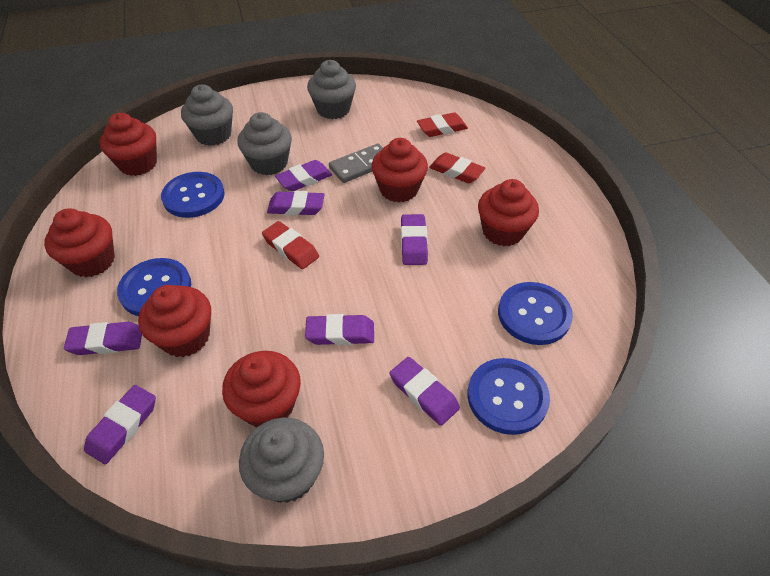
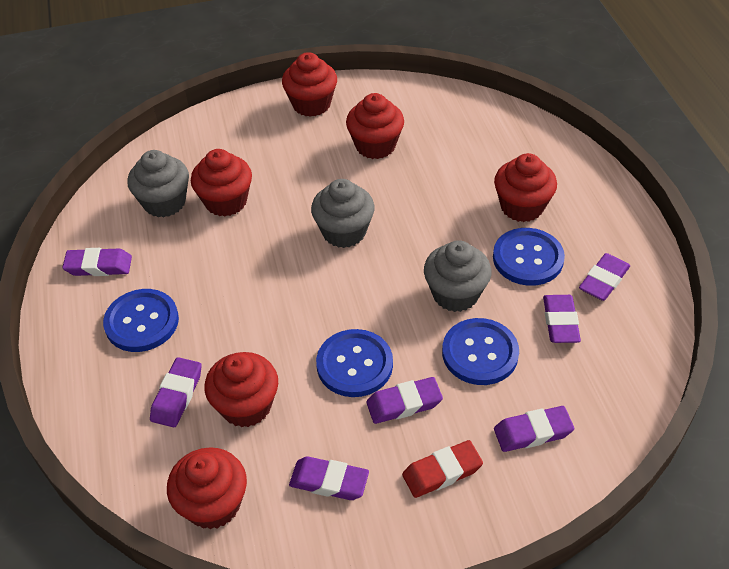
grey cupcake: 4 -> 3
grey domino: 1 -> 0
red eraser: 3 -> 1

